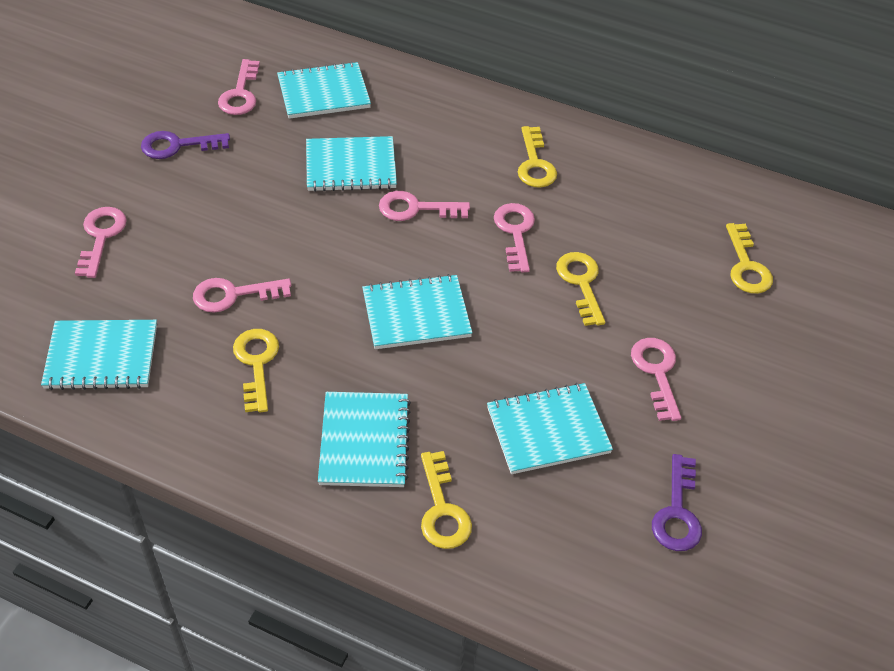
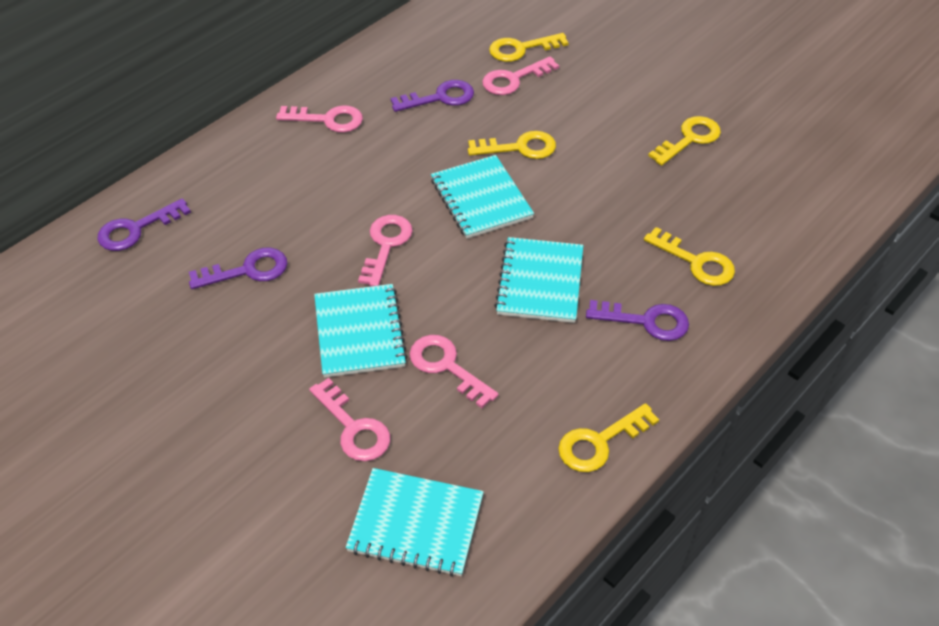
pink key: 6 -> 5
purple key: 2 -> 4
turquoise notebook: 6 -> 4

